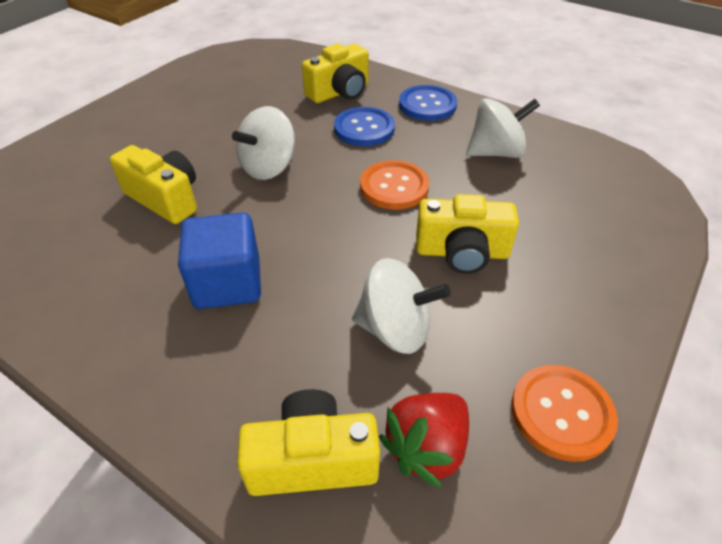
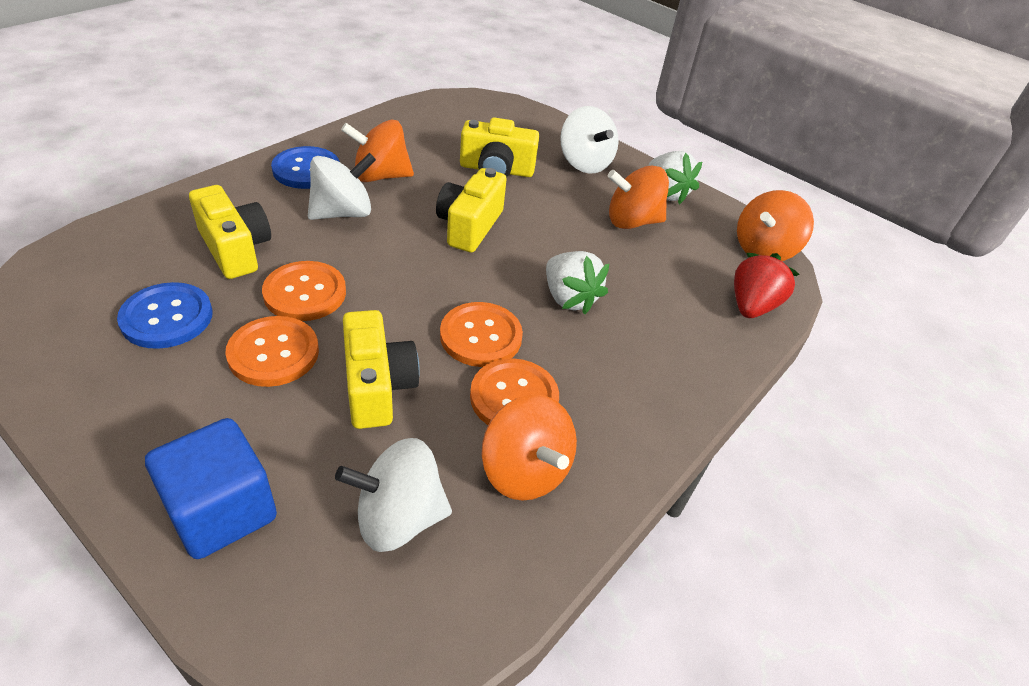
orange button: 2 -> 4
orange spinning top: 0 -> 4
white strawberry: 0 -> 2

